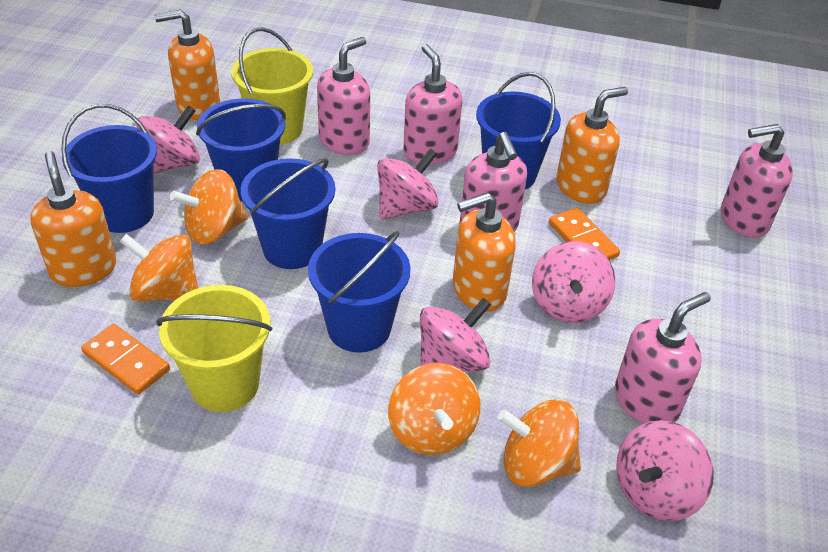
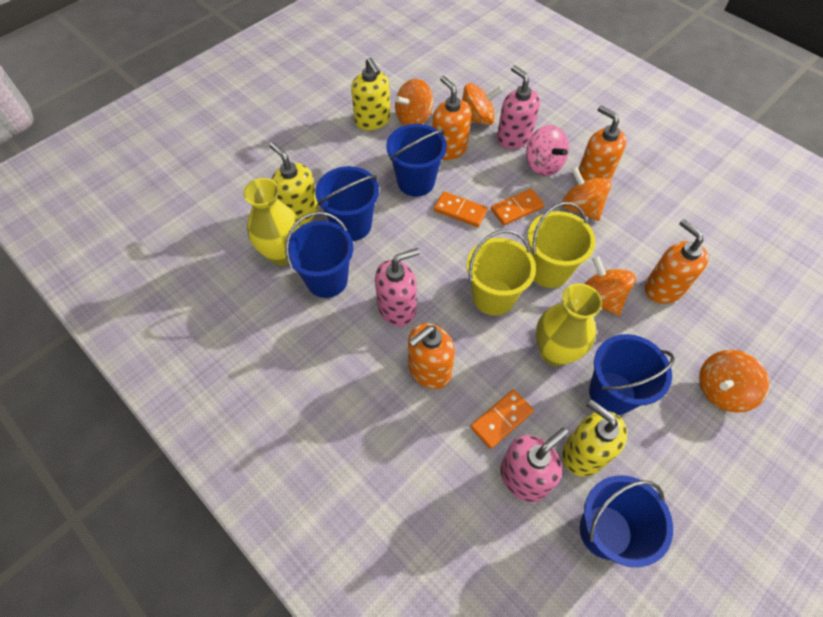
orange domino: 2 -> 3
orange spinning top: 4 -> 5
pink soap dispenser: 5 -> 3
pink spinning top: 5 -> 1
yellow soap dispenser: 0 -> 3
yellow vase: 0 -> 2

